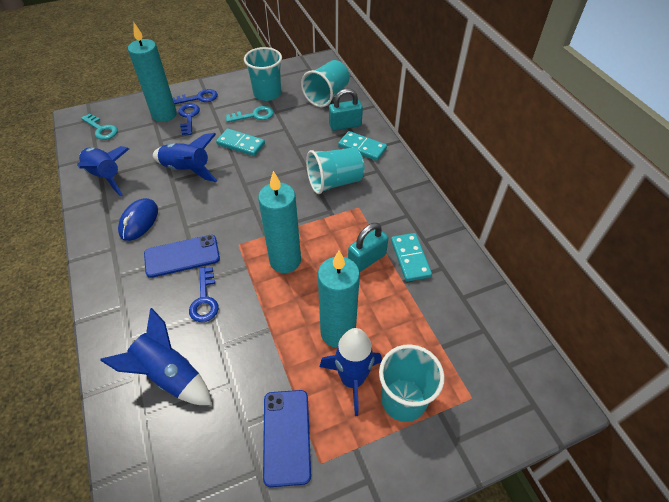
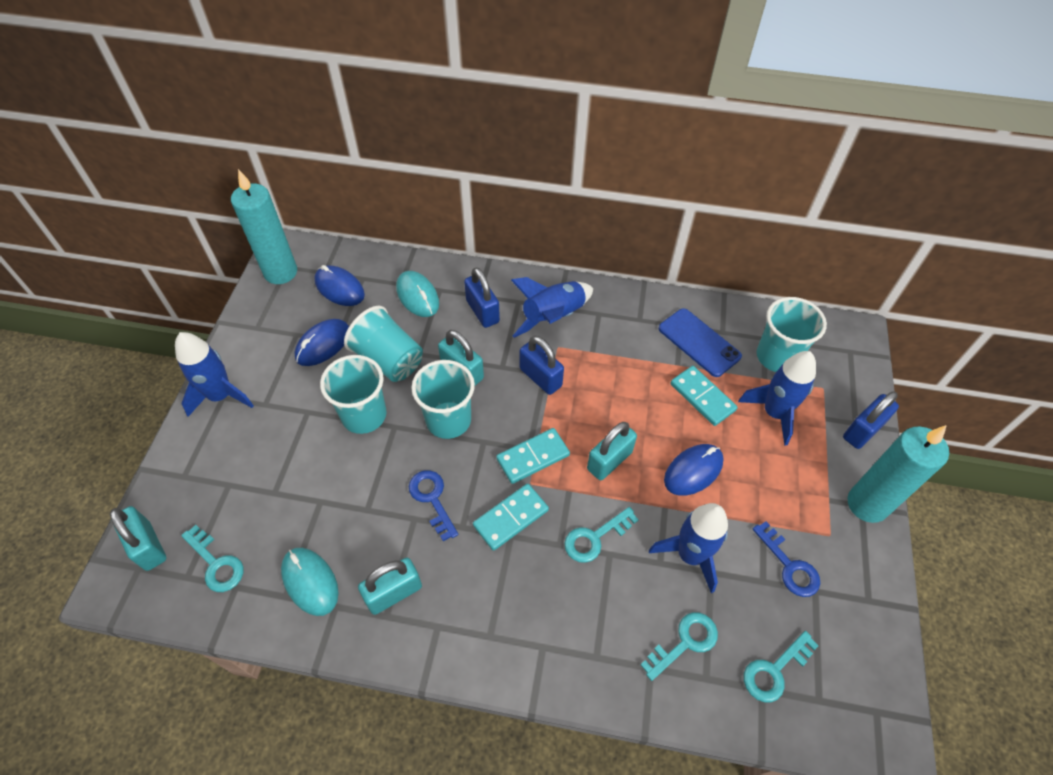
blue key: 3 -> 2
blue mouse: 1 -> 3
blue padlock: 0 -> 3
blue phone: 2 -> 1
turquoise candle: 3 -> 2
turquoise key: 2 -> 4
turquoise mouse: 0 -> 2
turquoise padlock: 2 -> 4

